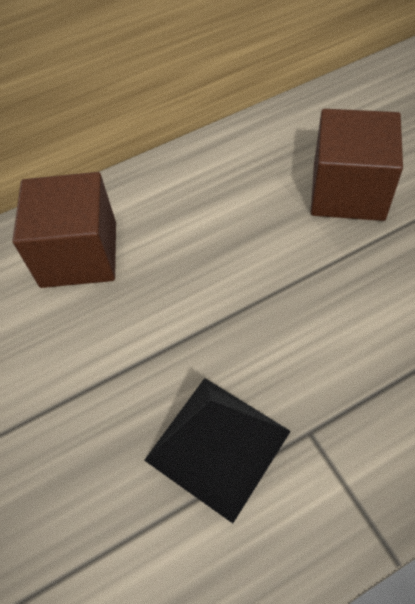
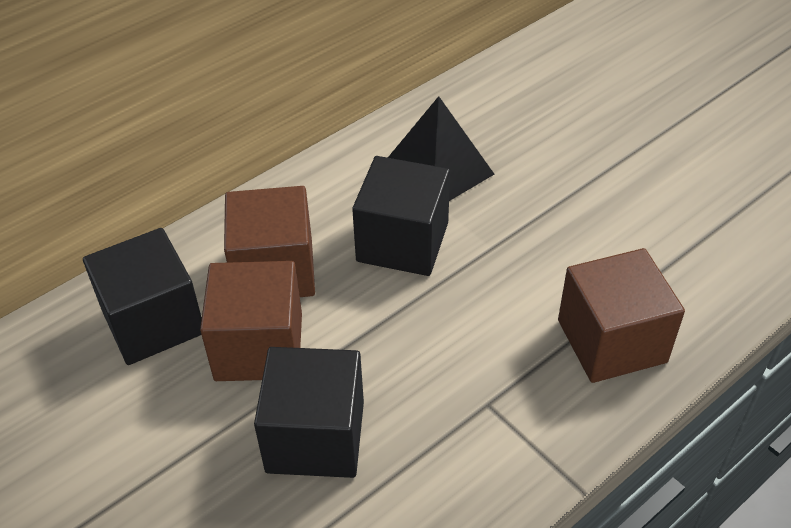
black cube: 0 -> 3
brown cube: 2 -> 3

